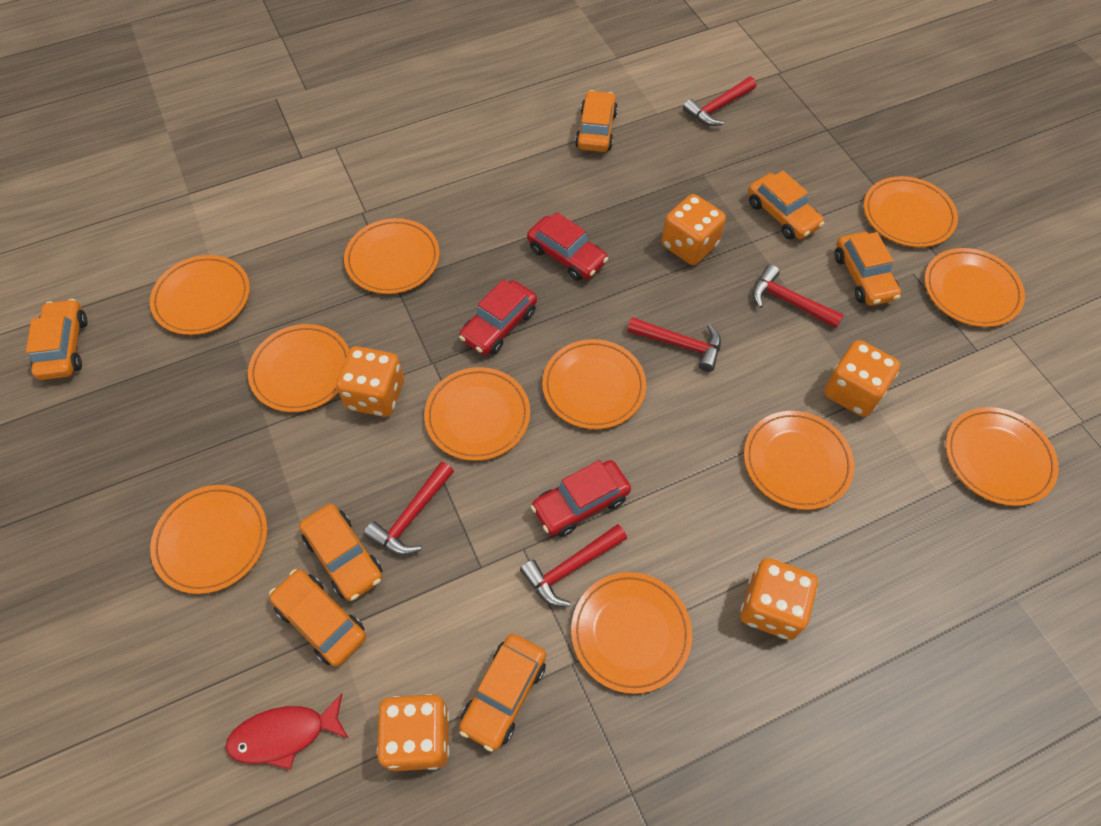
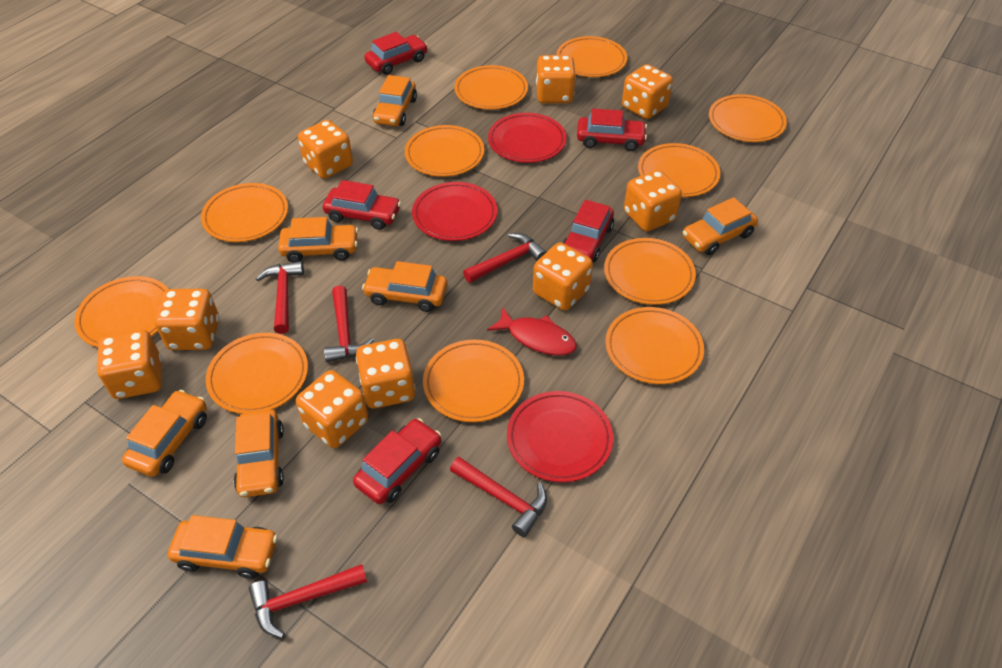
orange dice: 5 -> 9
red car: 3 -> 5
red plate: 0 -> 3

